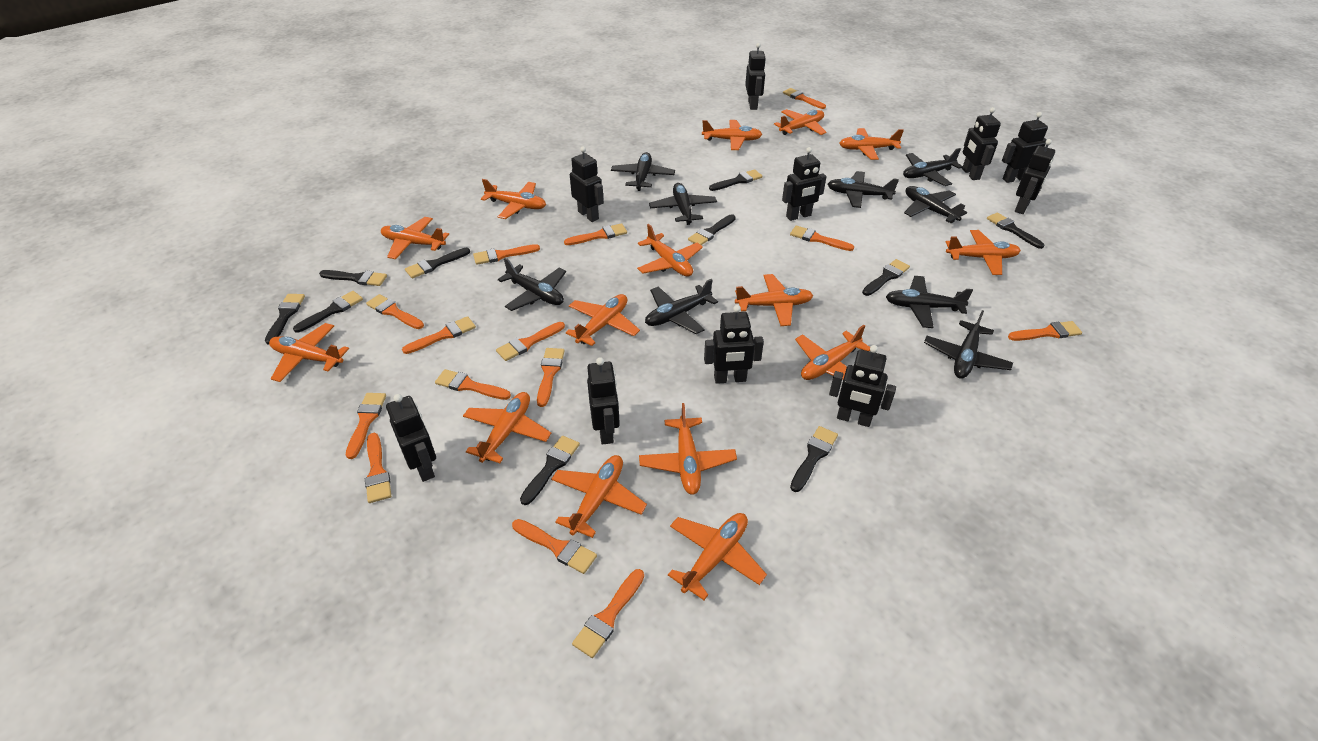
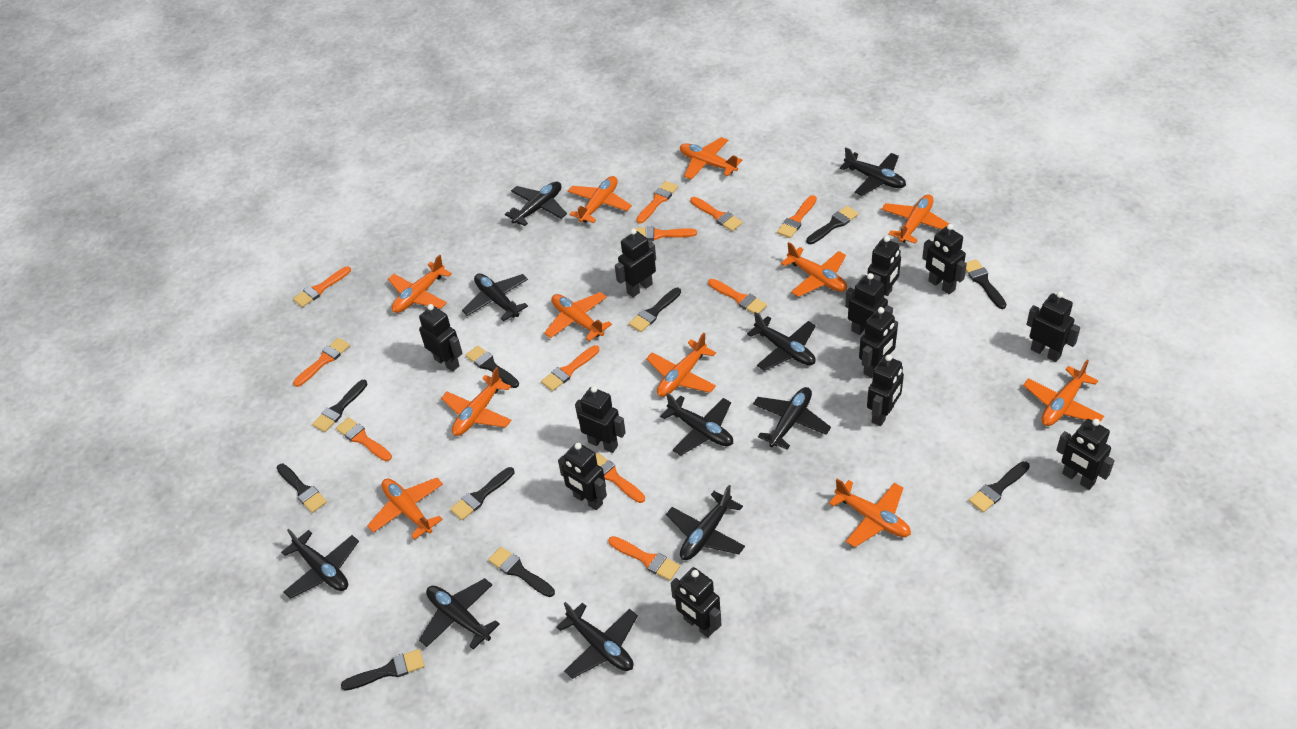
black plane: 9 -> 10
black robot: 10 -> 12
orange brush: 14 -> 11
orange plane: 15 -> 11

